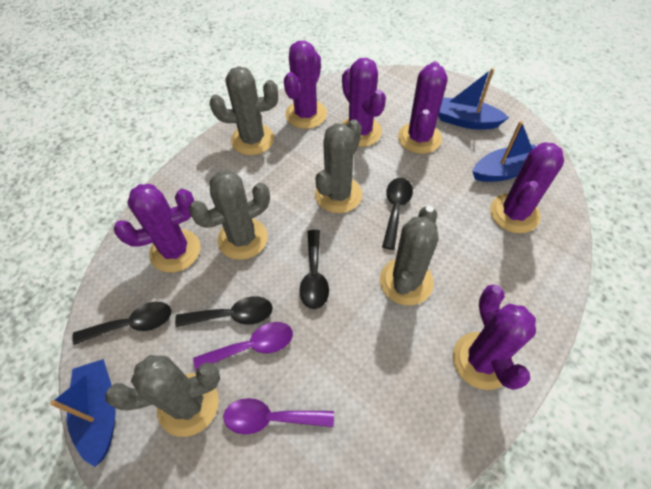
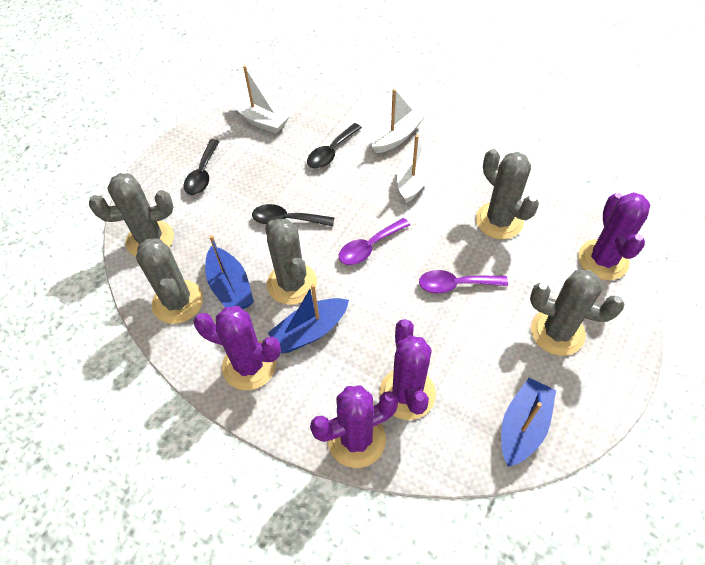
black spoon: 4 -> 3
purple cactus: 6 -> 4
white boat: 0 -> 3

